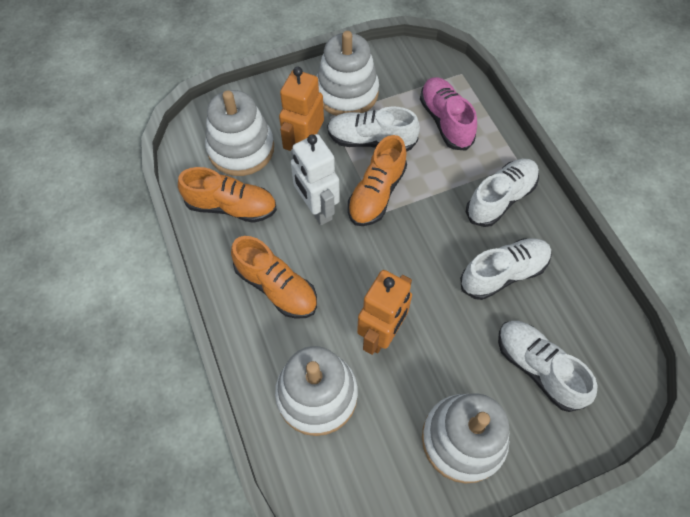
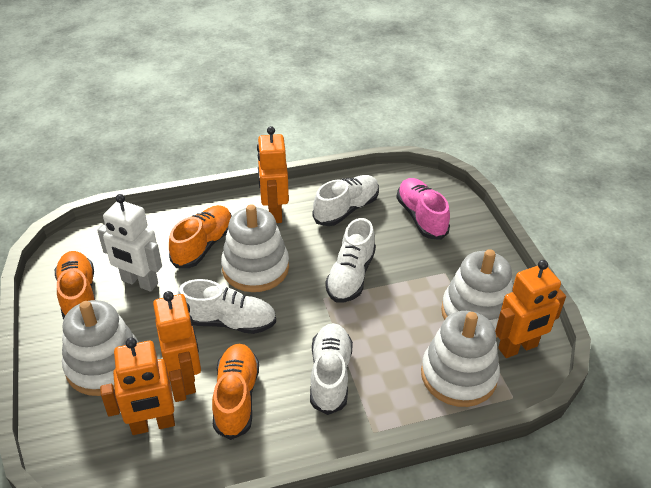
orange robot: 2 -> 4

